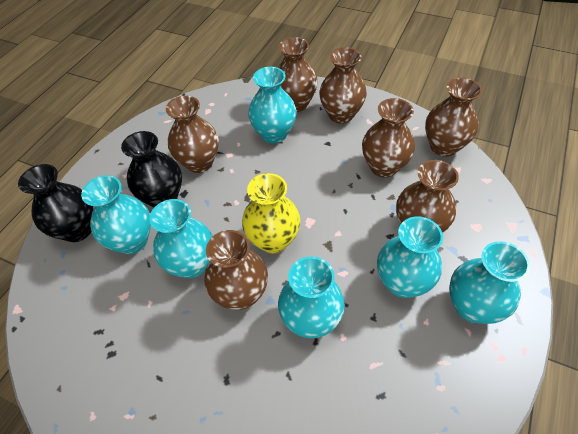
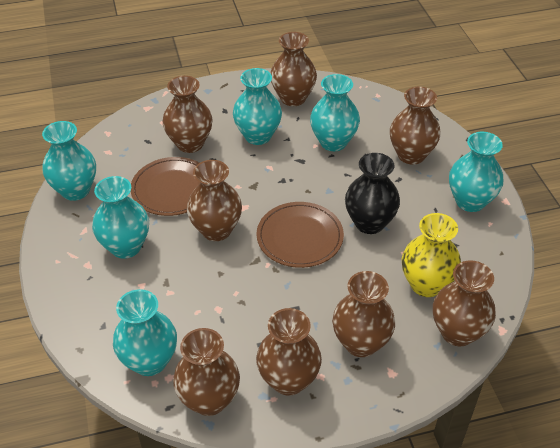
black vase: 2 -> 1
brown plate: 0 -> 2
brown vase: 7 -> 8

